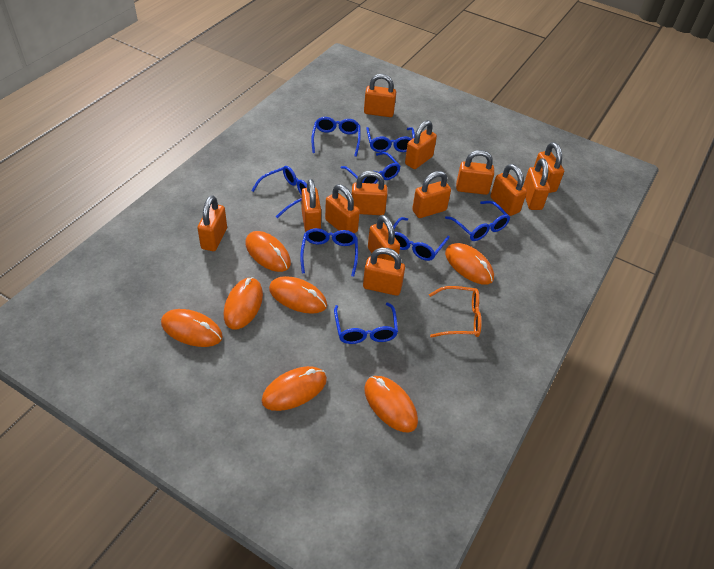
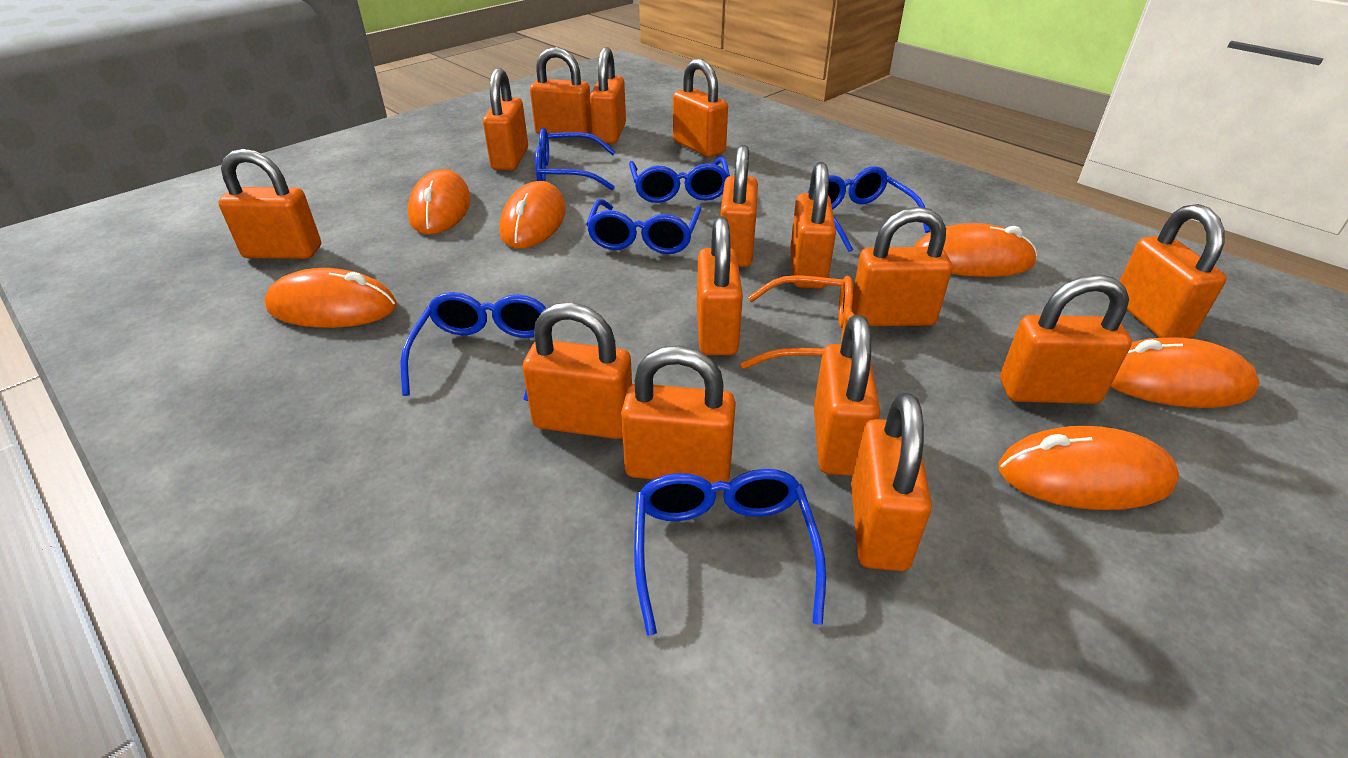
blue glasses: 8 -> 6
orange mouse: 7 -> 6
orange padlock: 13 -> 15

